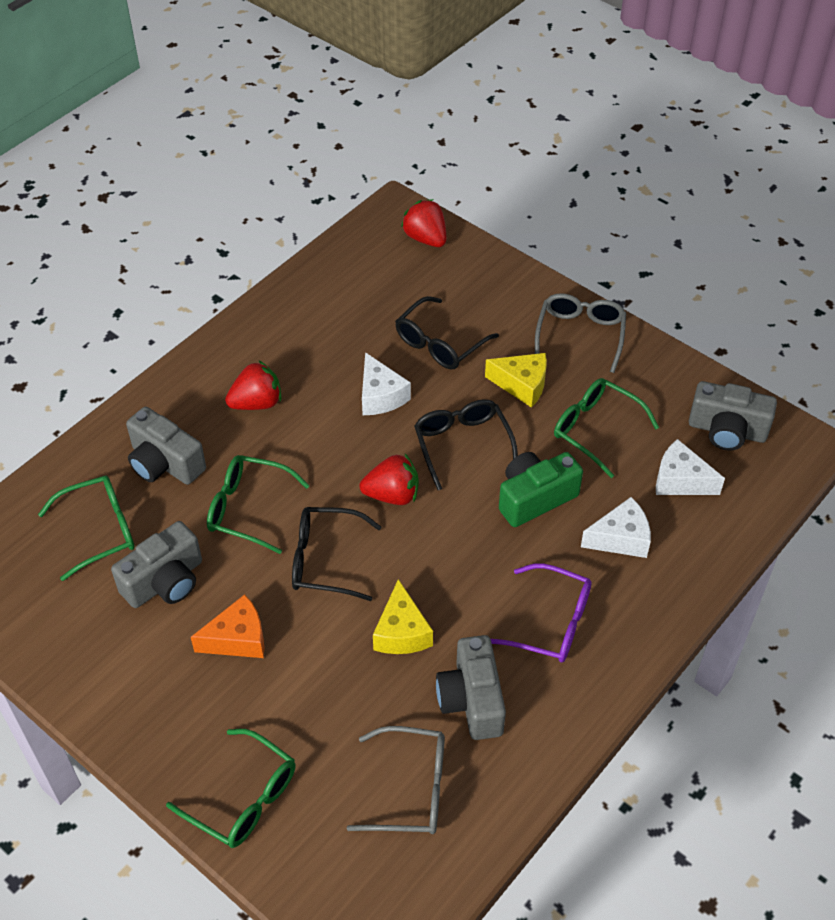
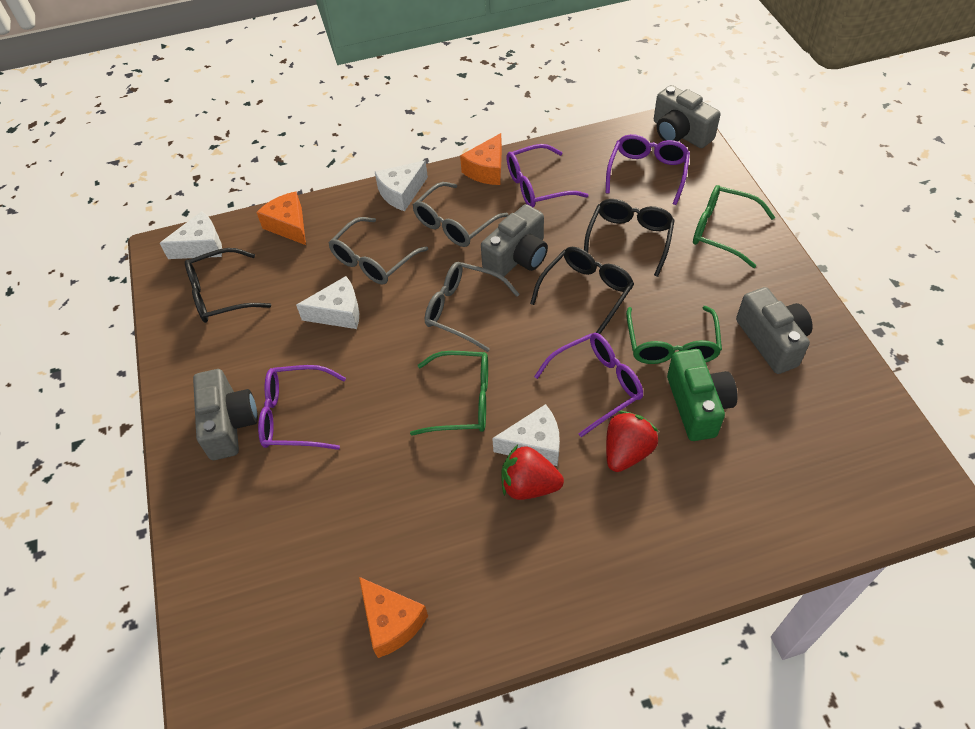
green glasses: 4 -> 3
grey glasses: 2 -> 3
orange cheese: 1 -> 3
purple glasses: 1 -> 4
red strawberry: 3 -> 2
white cheese: 3 -> 4
yellow cheese: 2 -> 0

